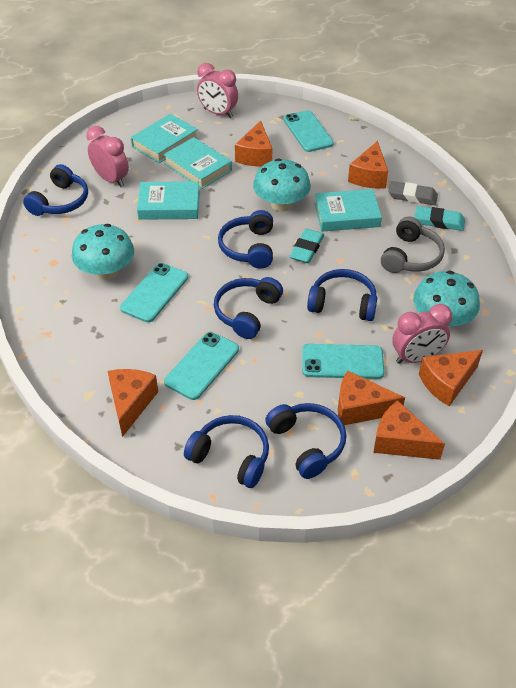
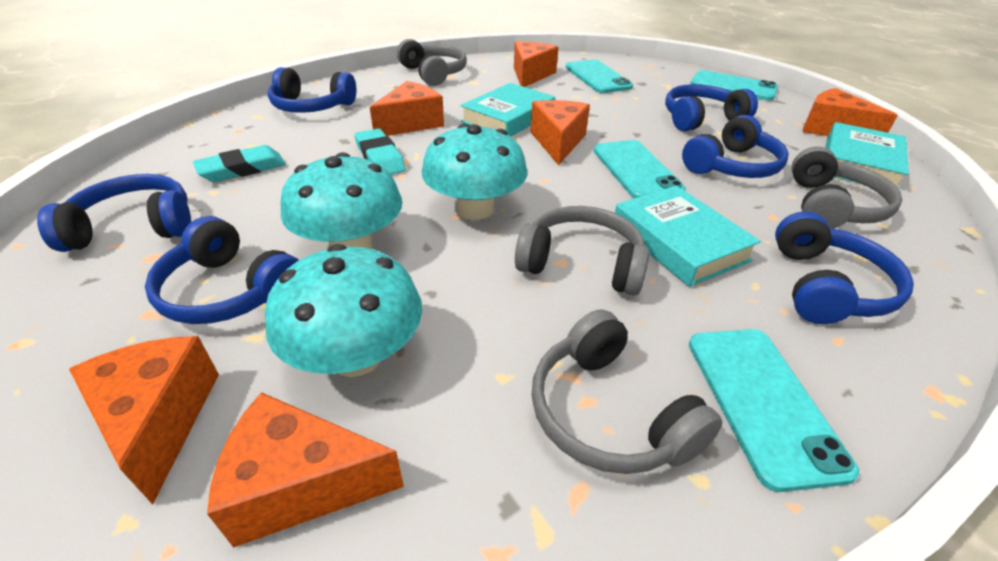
grey eraser: 1 -> 0
grey headphones: 1 -> 4
pink clock: 3 -> 0
turquoise book: 4 -> 3

